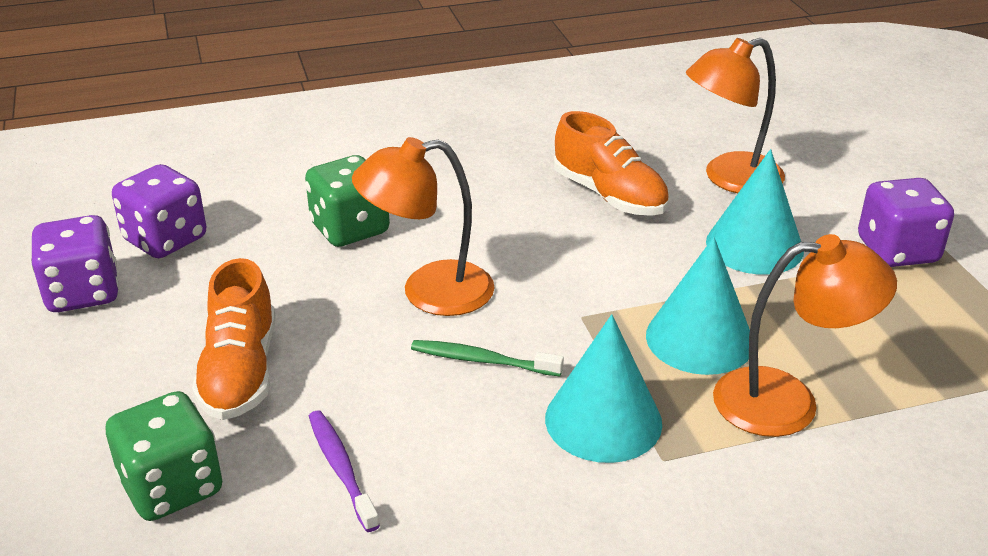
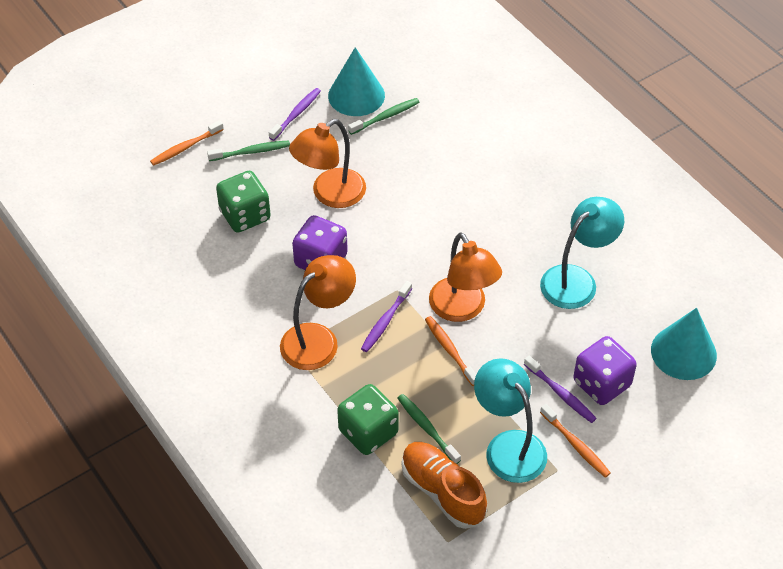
green toothbrush: 1 -> 3
orange shoe: 2 -> 1
orange toothbrush: 0 -> 3
purple dice: 3 -> 2
purple toothbrush: 1 -> 3
turquoise cone: 3 -> 2
turquoise lamp: 0 -> 2

